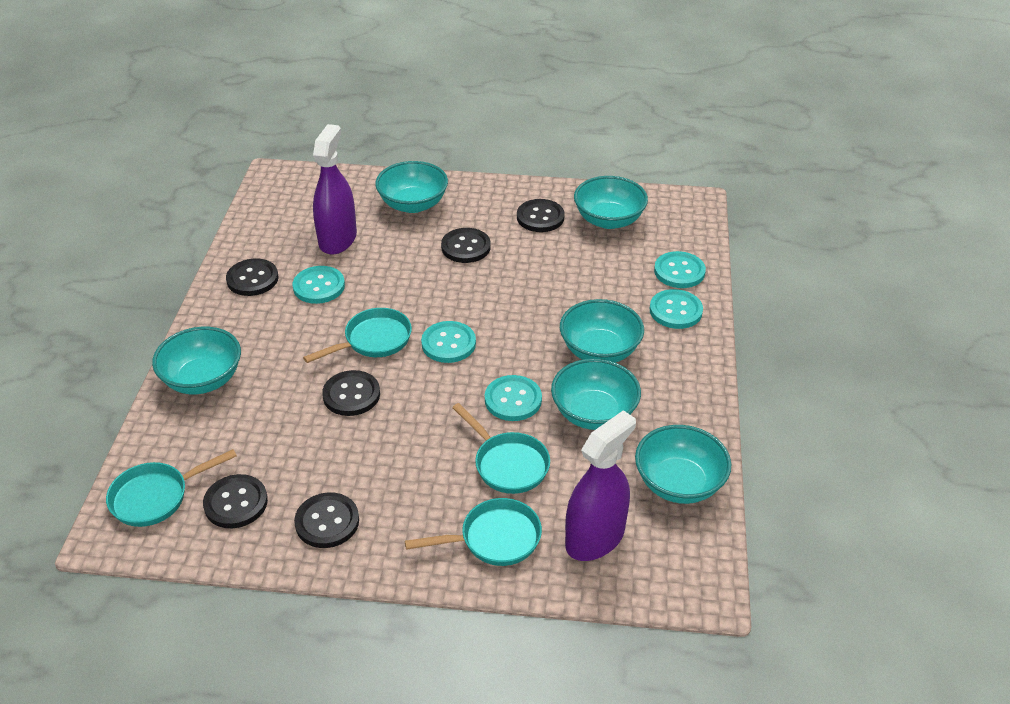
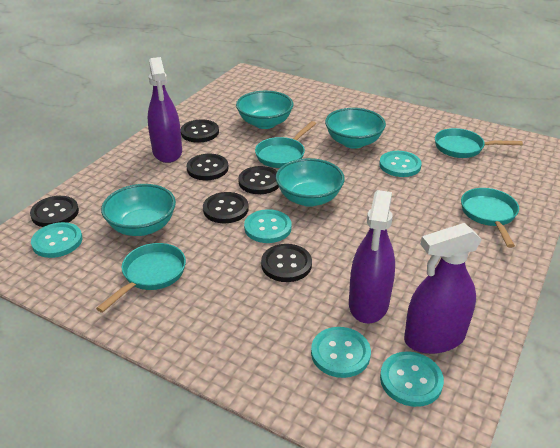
purple spray bottle: 2 -> 3
turquoise bowl: 6 -> 4

